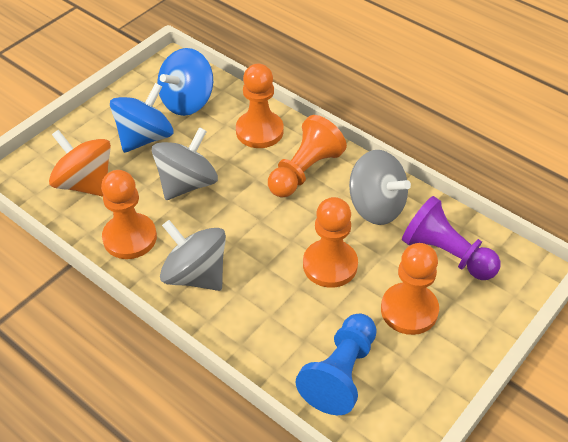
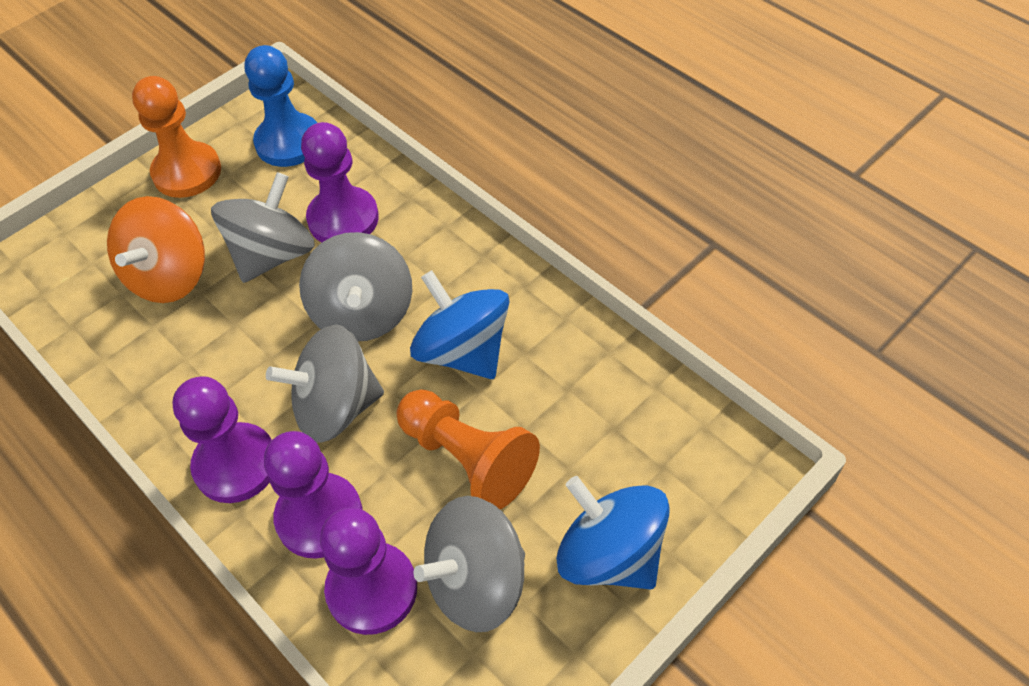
grey spinning top: 3 -> 4
orange pawn: 5 -> 2
purple pawn: 1 -> 4

